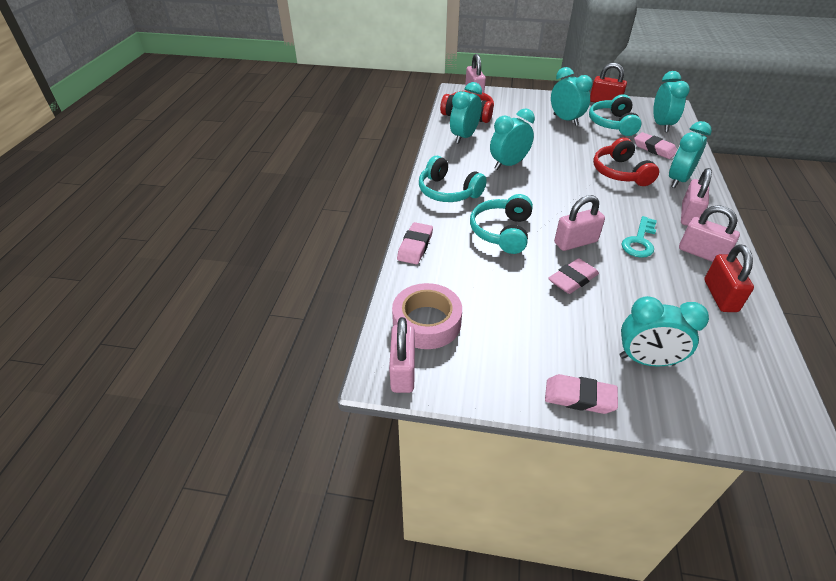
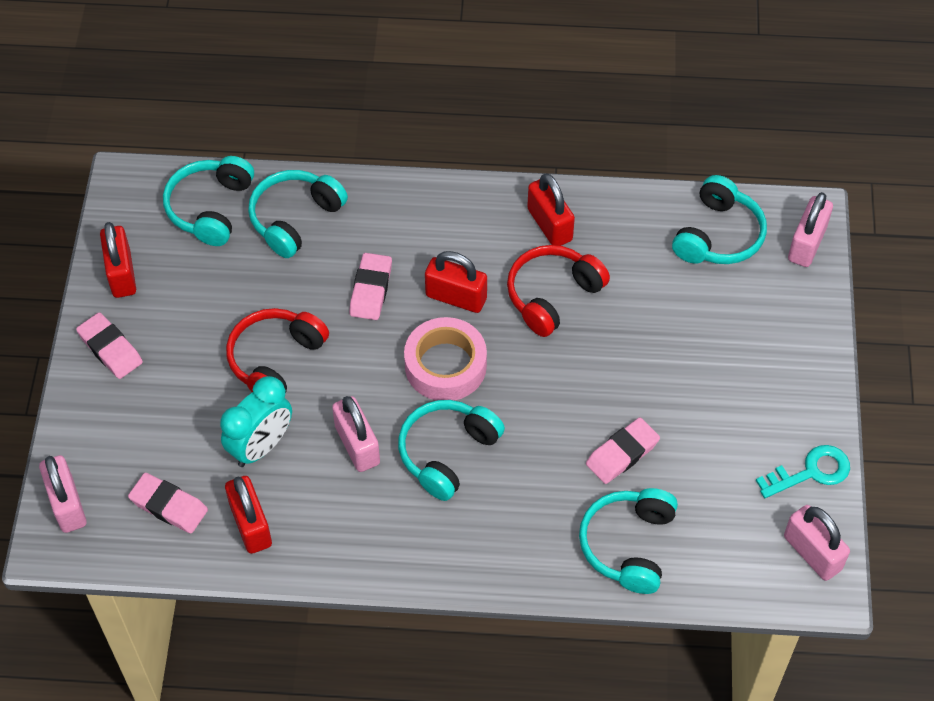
pink padlock: 5 -> 4
red padlock: 2 -> 4
turquoise clock: 6 -> 1
turquoise headphones: 3 -> 5

